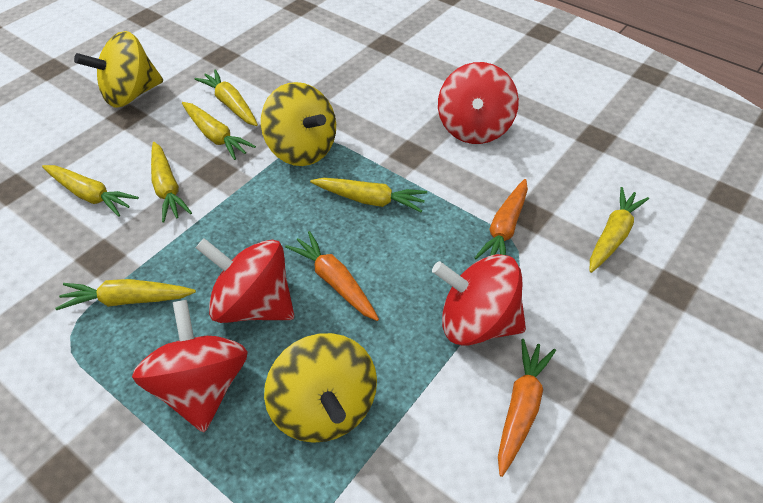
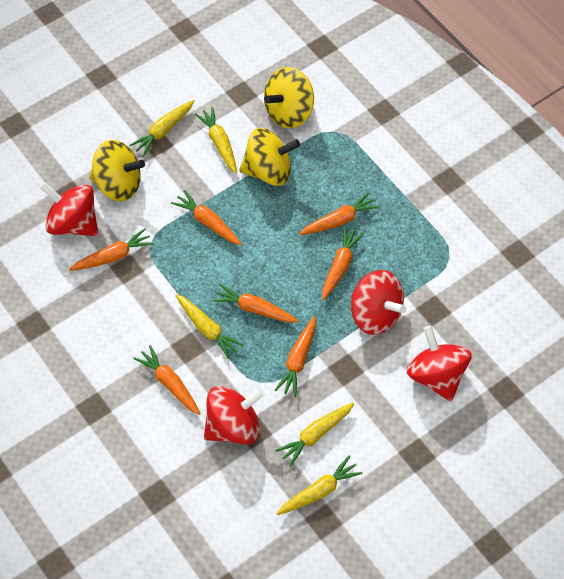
orange carrot: 3 -> 7
yellow carrot: 7 -> 5

